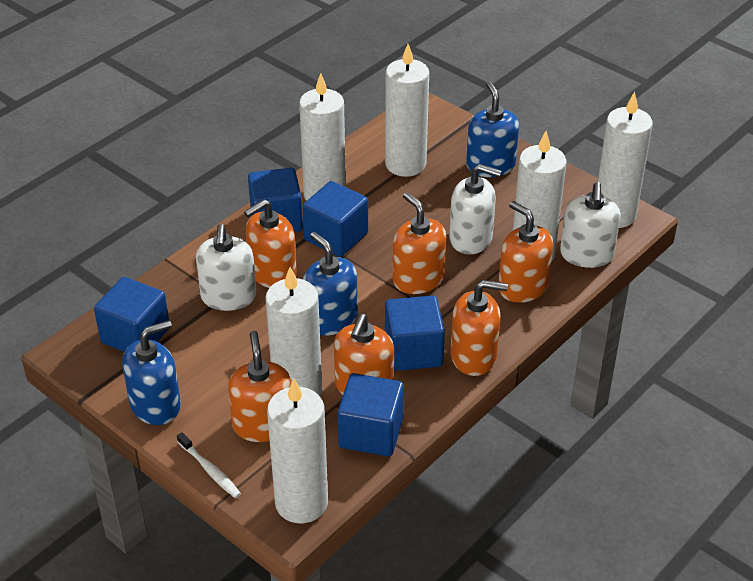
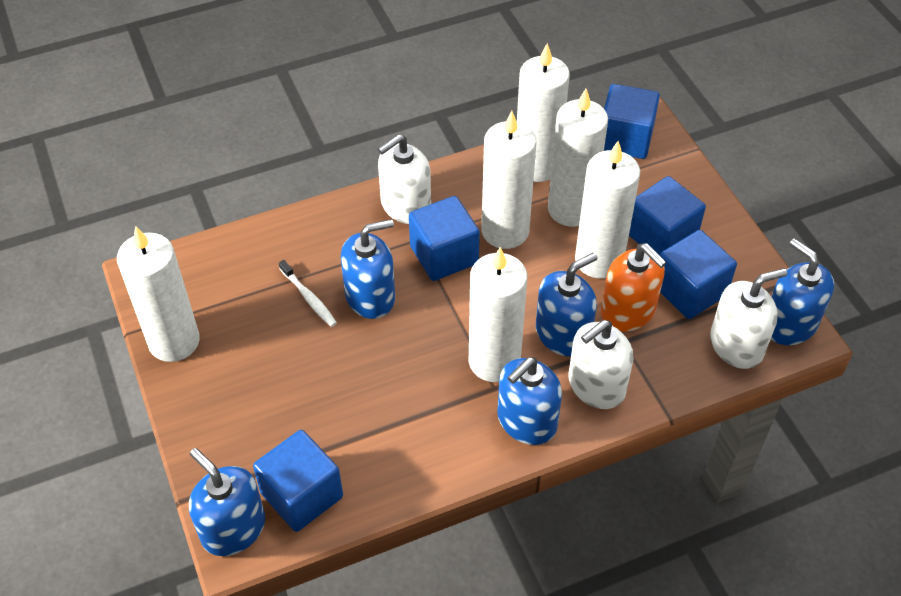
blue soap dispenser: 3 -> 5
orange soap dispenser: 6 -> 1

